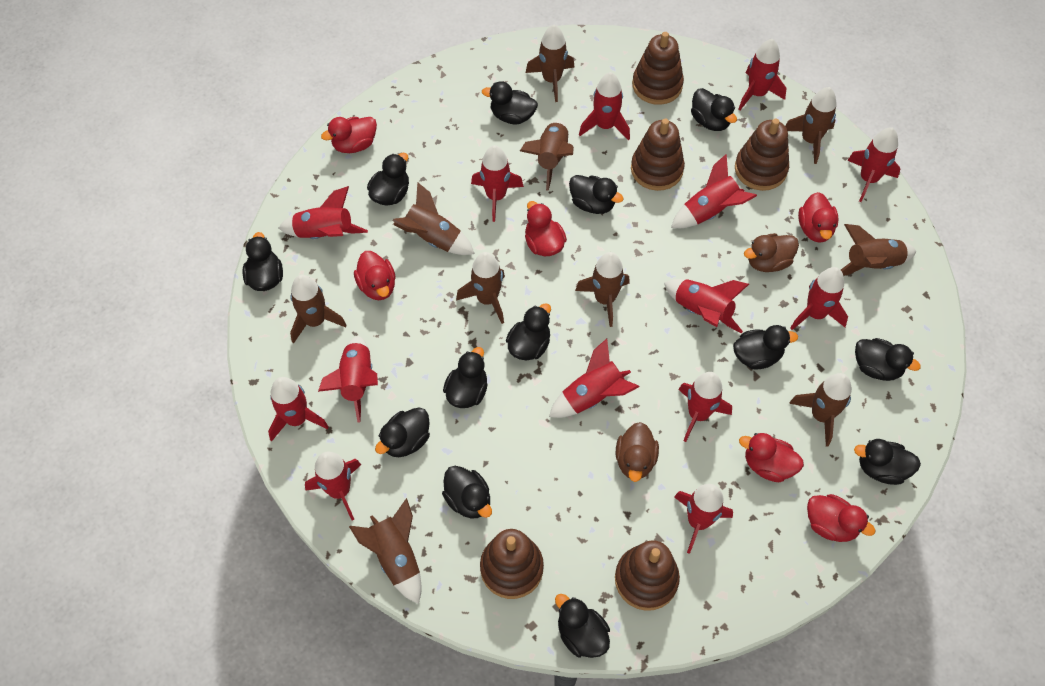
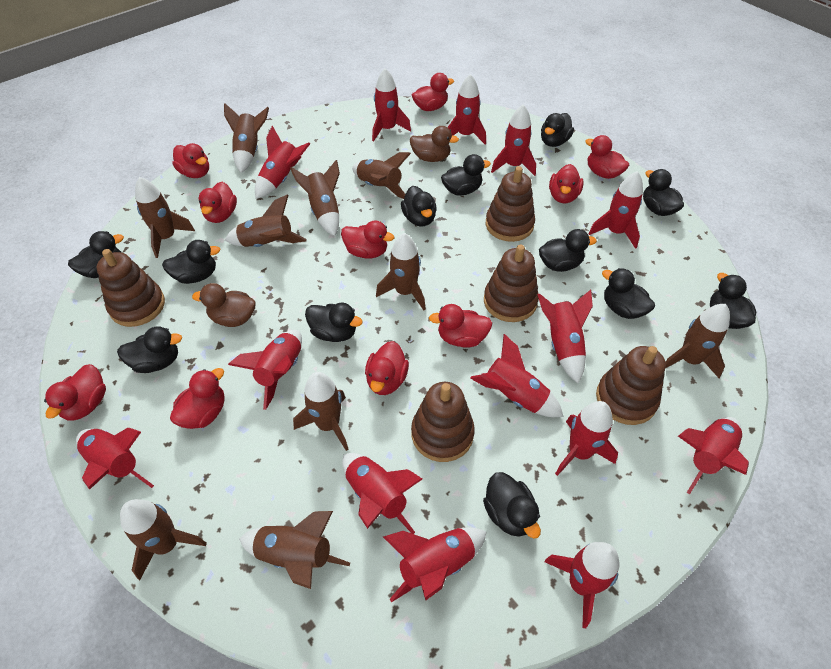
black duck: 13 -> 12
red duck: 6 -> 10

